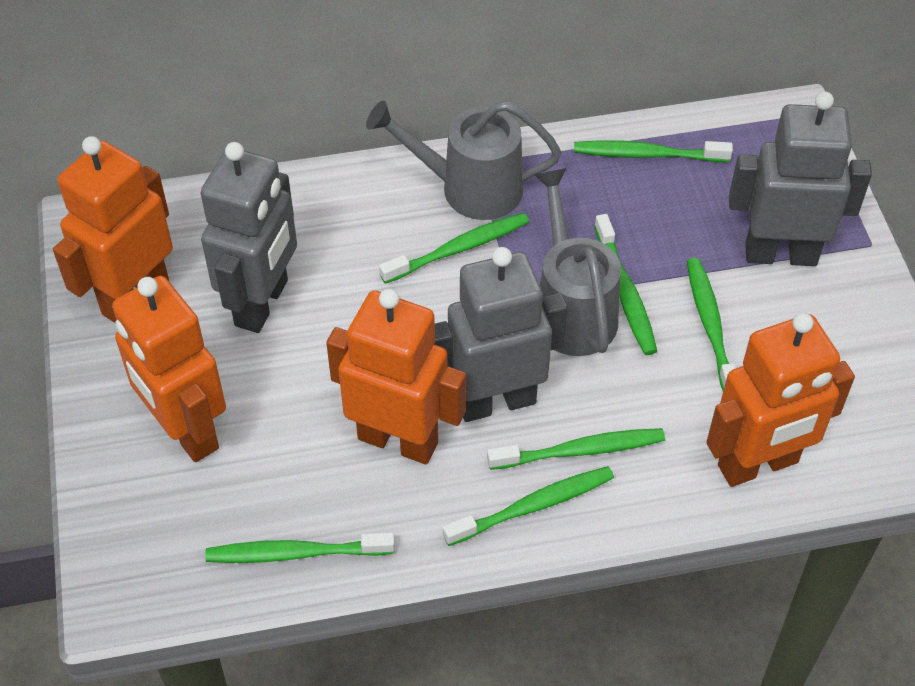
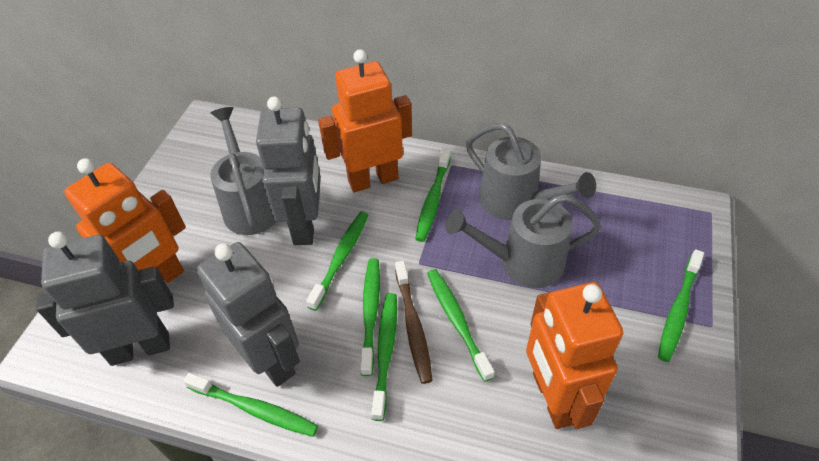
brown toothbrush: 0 -> 1
grey watering can: 2 -> 3
orange robot: 4 -> 3

